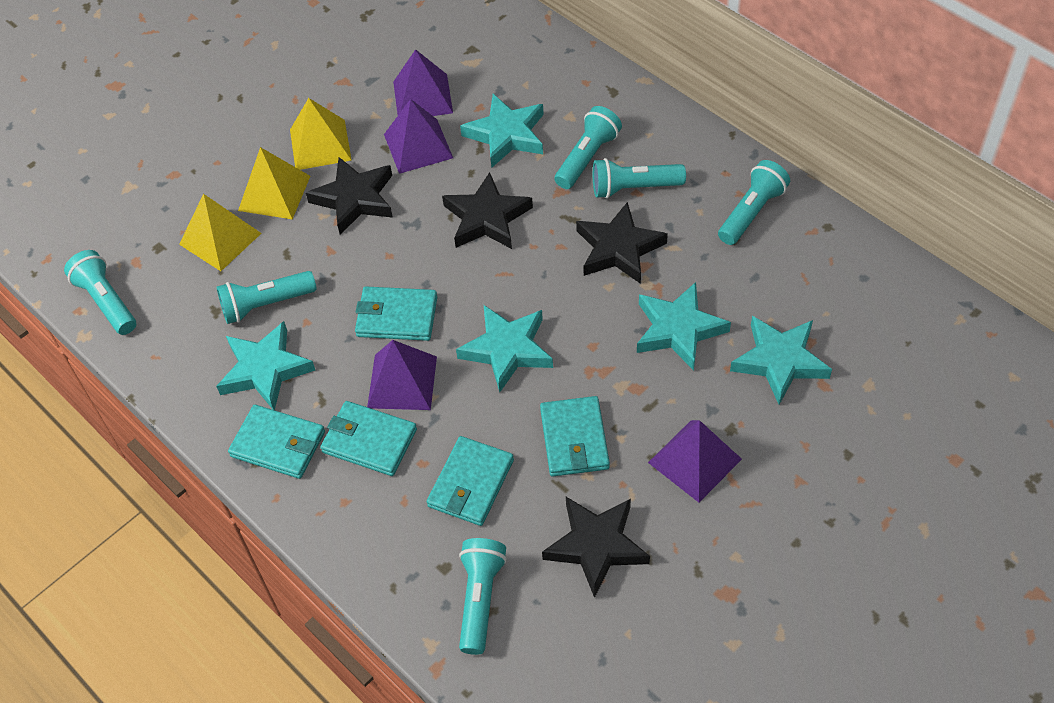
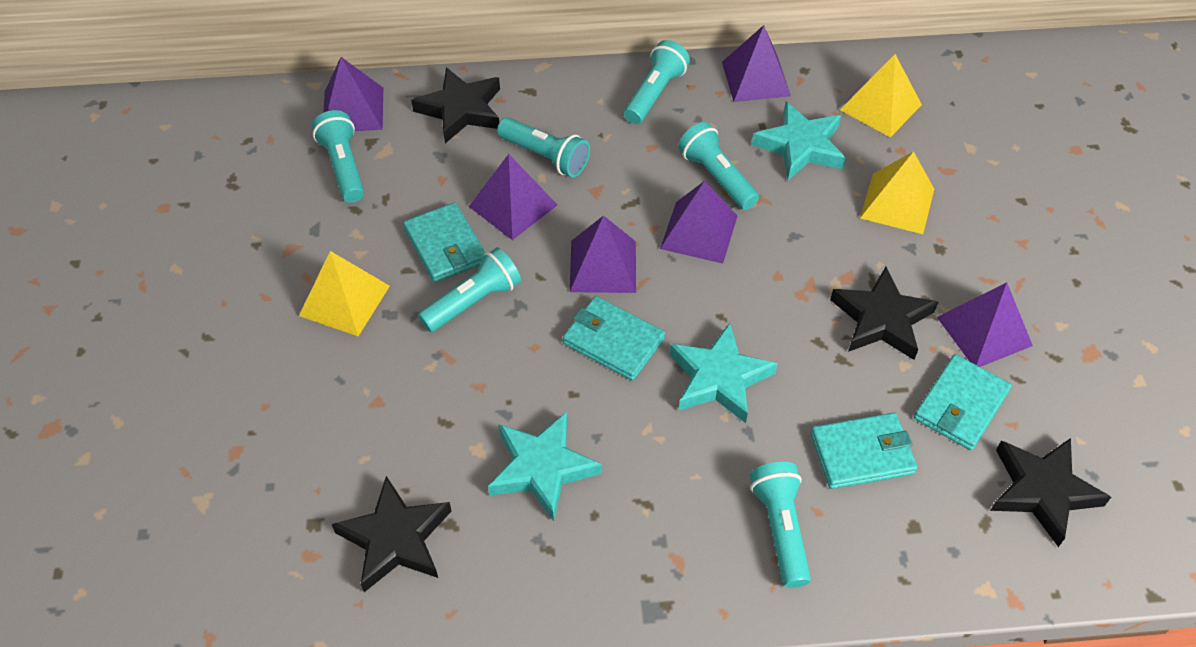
purple pyramid: 4 -> 6
turquoise star: 5 -> 3
turquoise wallet: 5 -> 4

